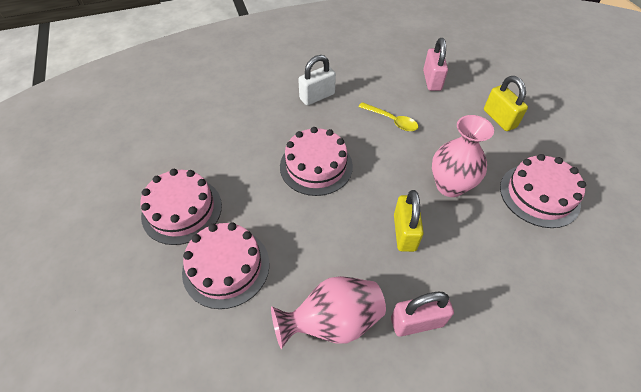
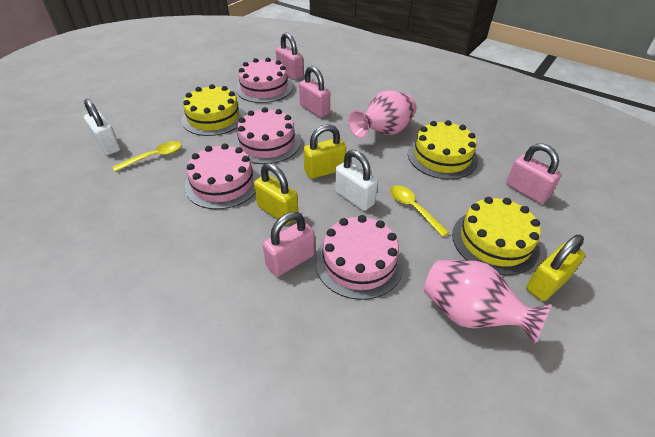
pink padlock: 2 -> 4
white padlock: 1 -> 2
yellow cake: 0 -> 3
yellow padlock: 2 -> 3
yellow spoon: 1 -> 2

